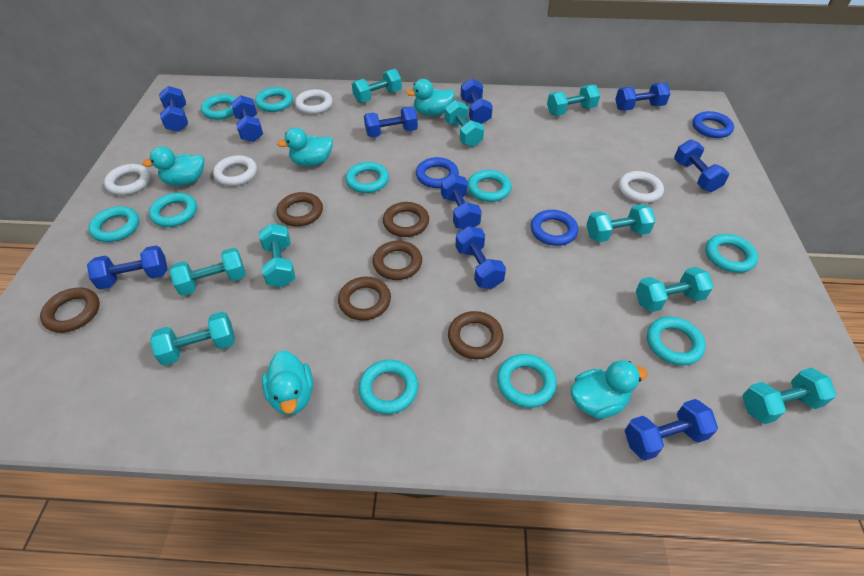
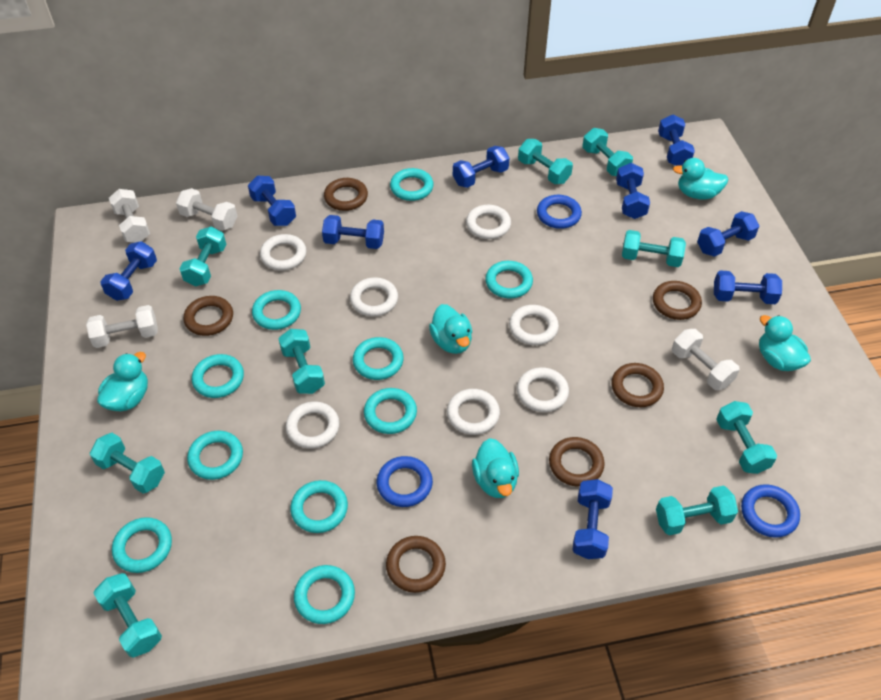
blue dumbbell: 10 -> 9
white dumbbell: 0 -> 4
white ring: 4 -> 7

